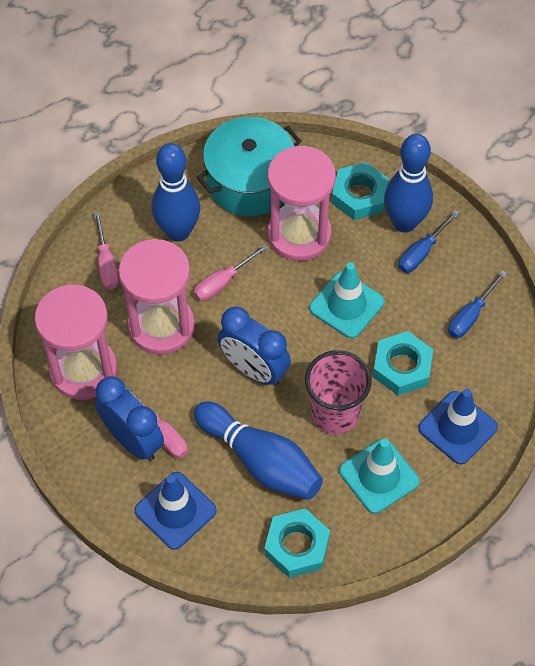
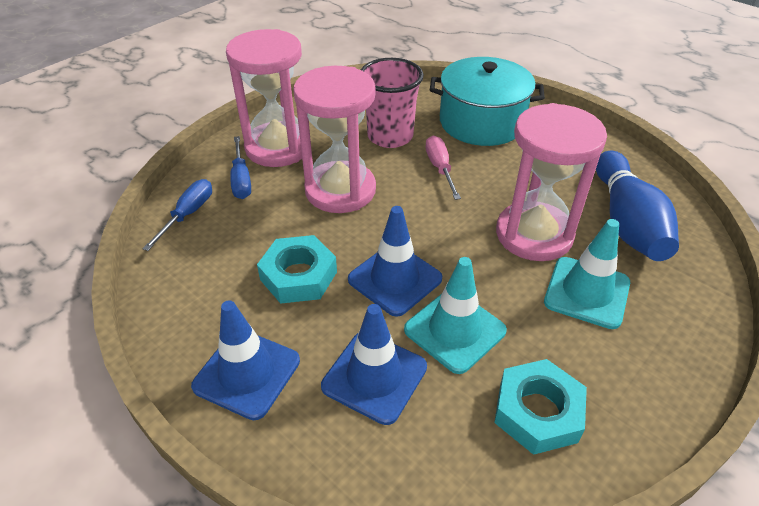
blue bowling pin: 3 -> 1
blue clock: 2 -> 0
blue traffic cone: 2 -> 3
pink screwdriver: 3 -> 1
turquoise nut: 3 -> 2

